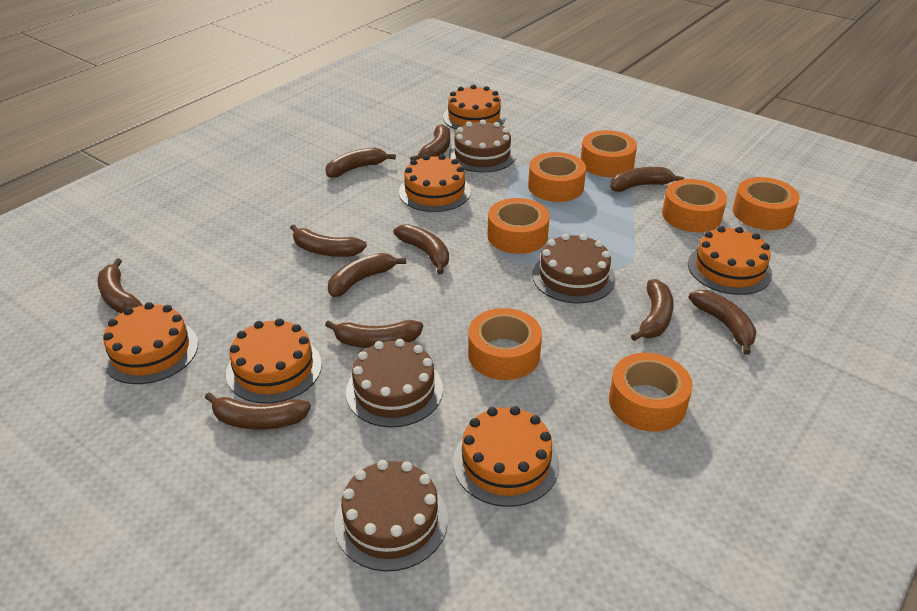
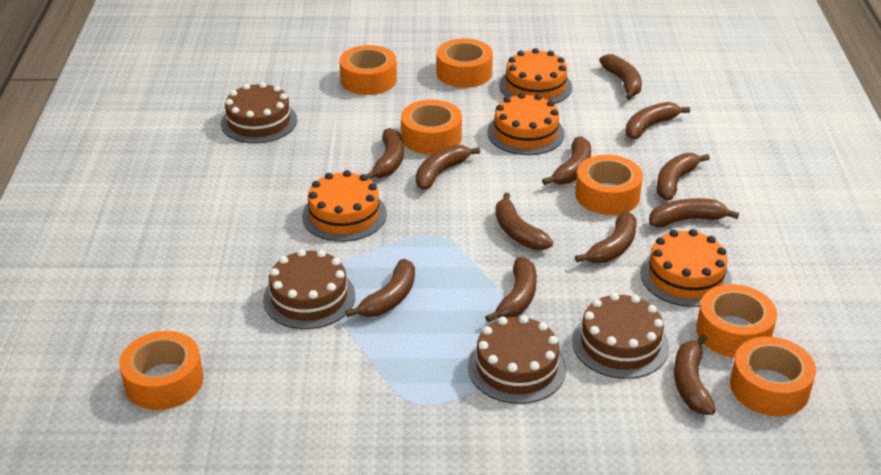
brown banana: 11 -> 12
orange cake: 6 -> 4

